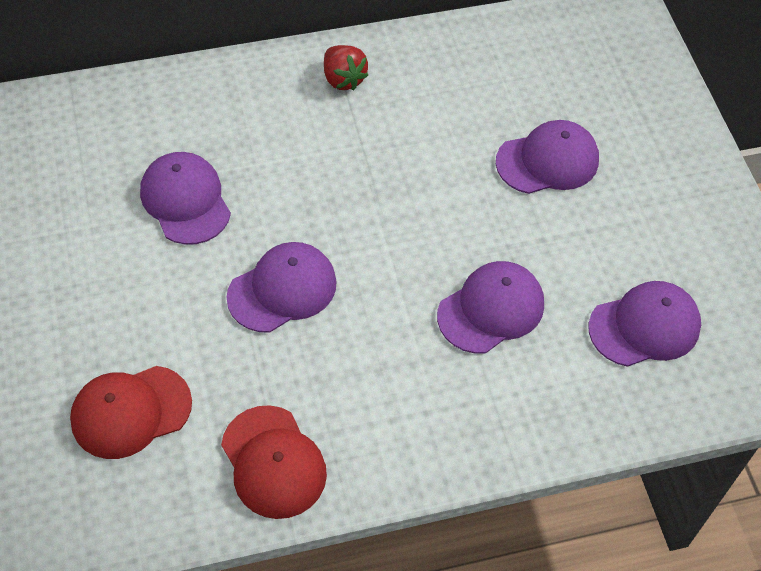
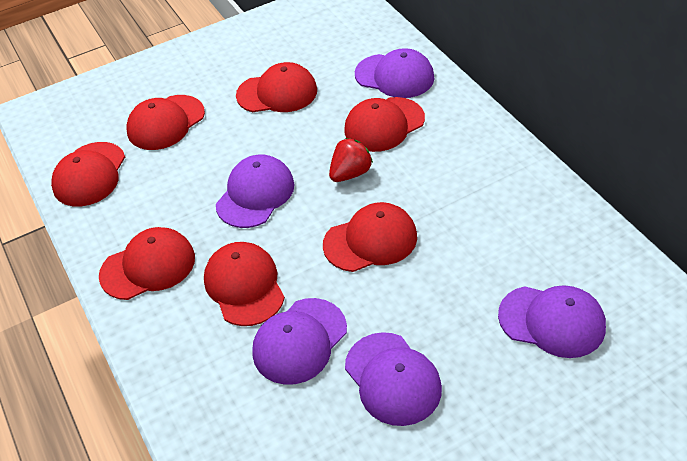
red cap: 2 -> 7

